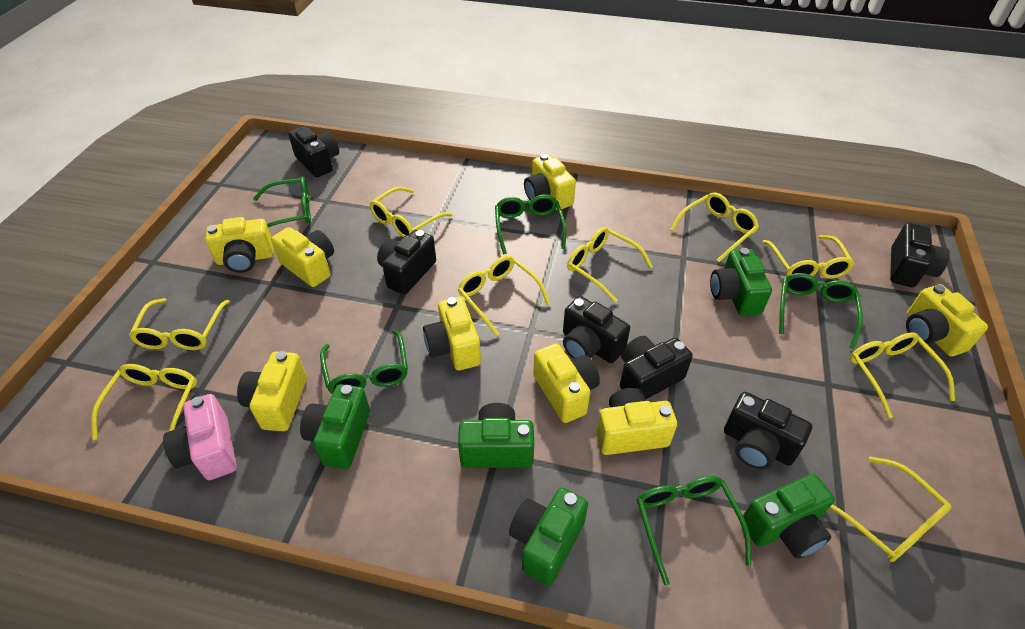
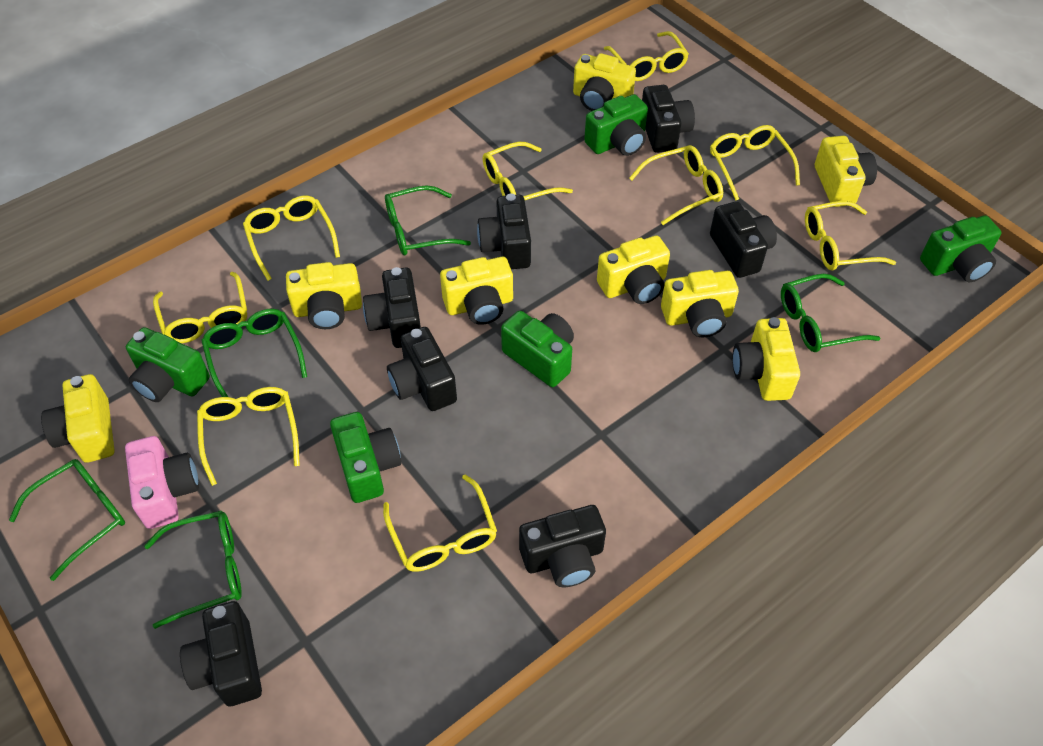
black camera: 6 -> 7

